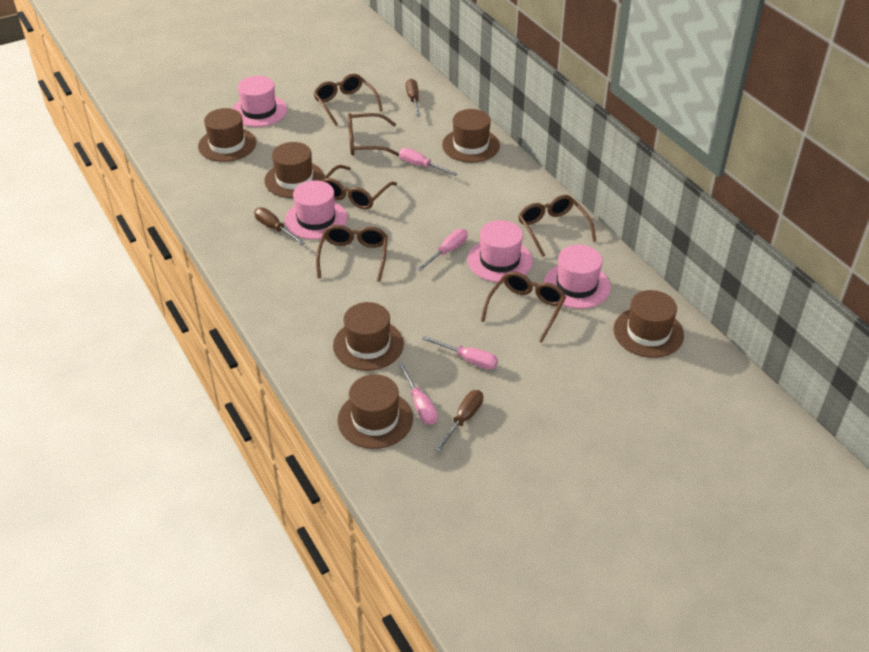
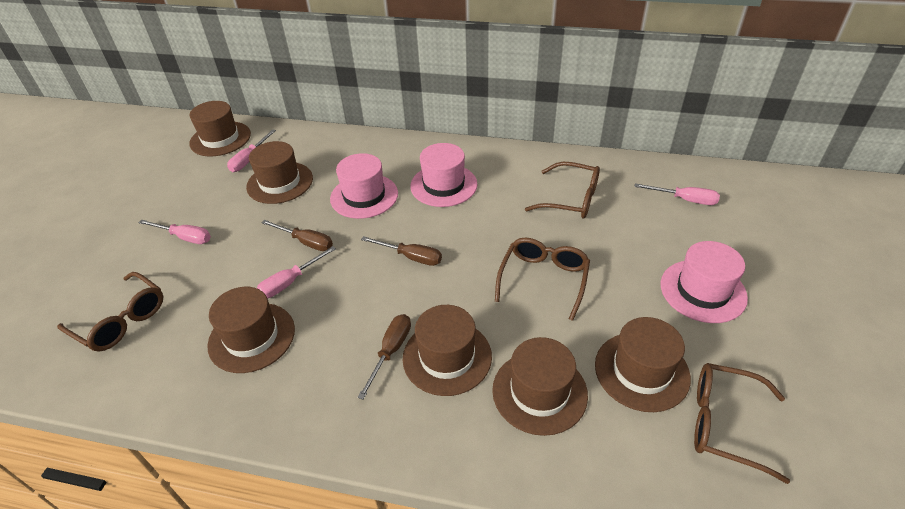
brown glasses: 6 -> 4
pink hat: 4 -> 3

